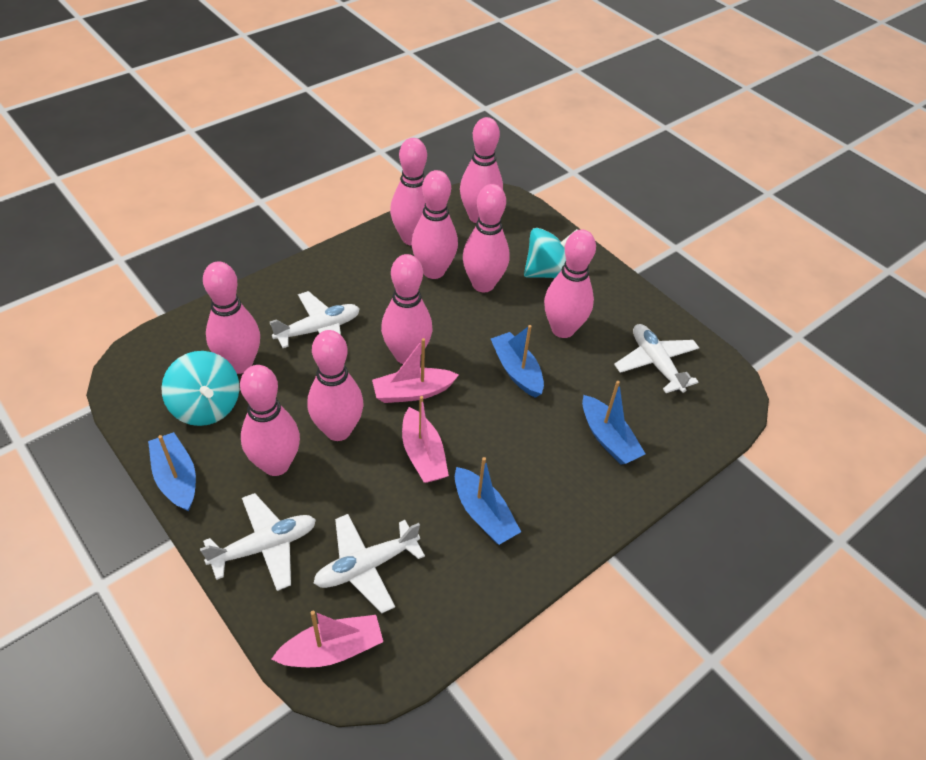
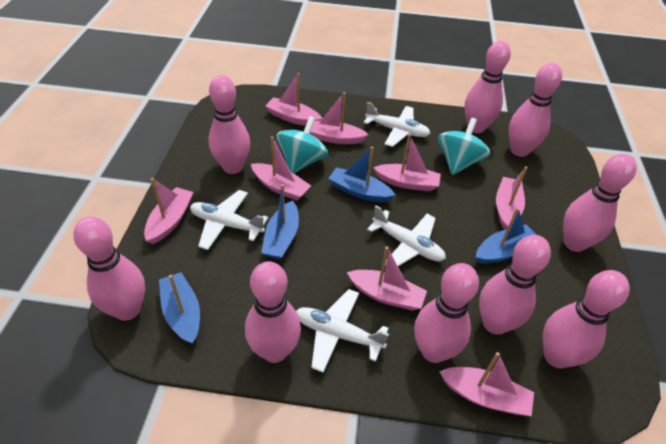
pink boat: 3 -> 8

